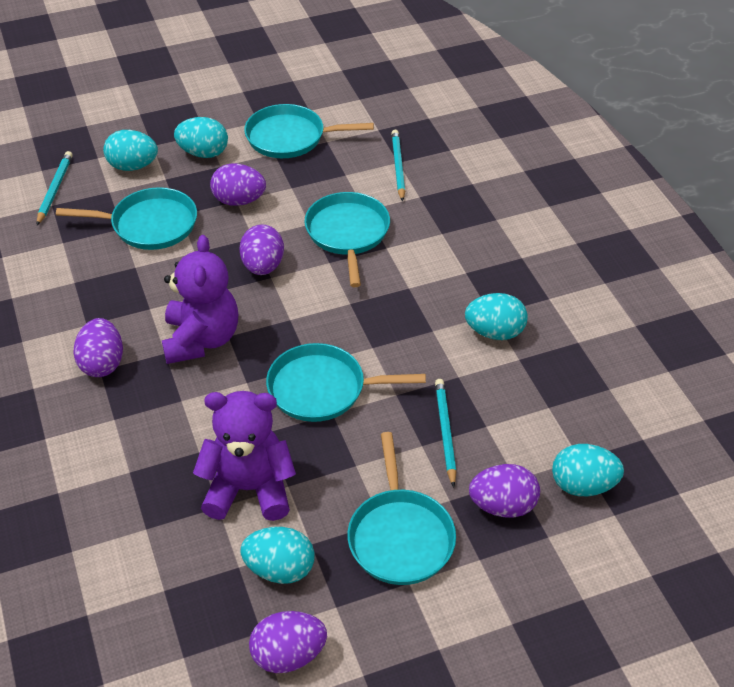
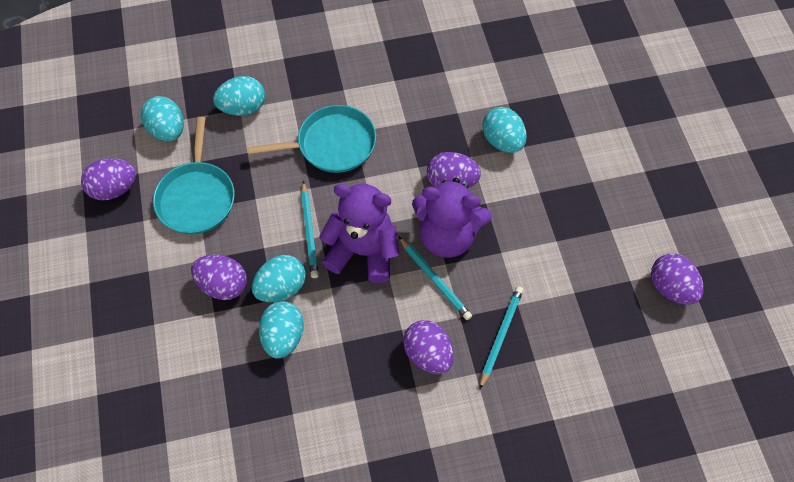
turquoise pan: 5 -> 2

